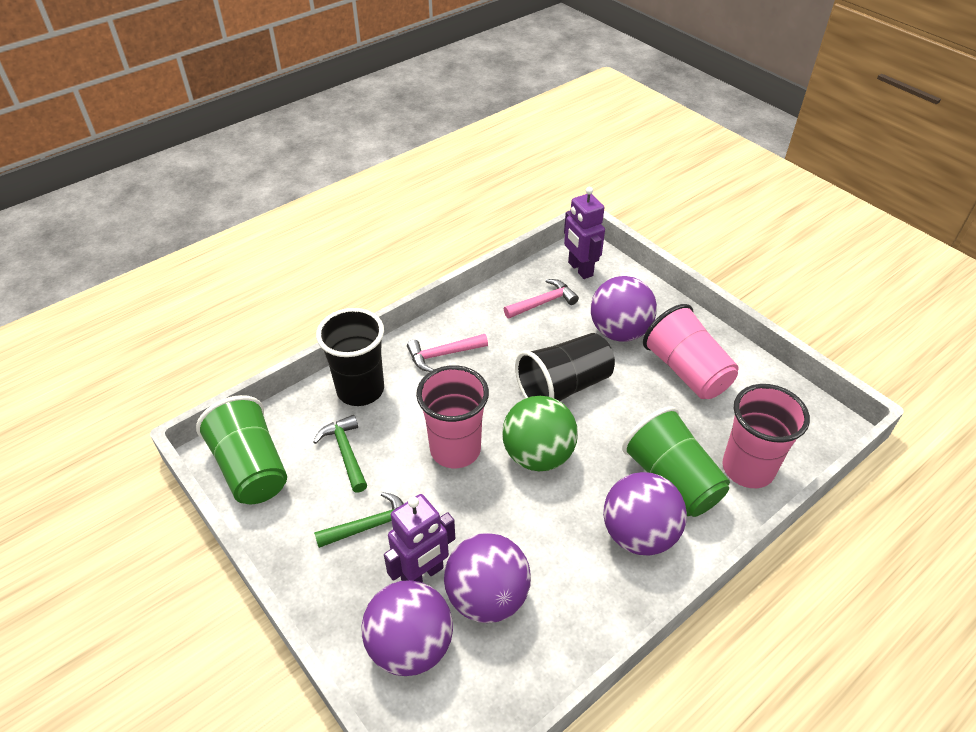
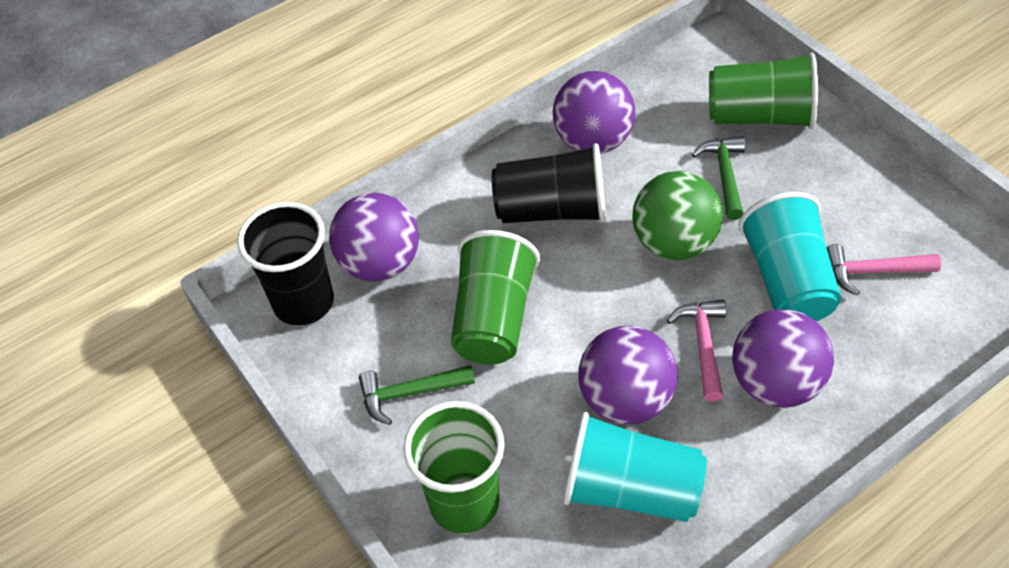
green cup: 2 -> 3
pink cup: 3 -> 0
purple robot: 2 -> 0
turquoise cup: 0 -> 2

